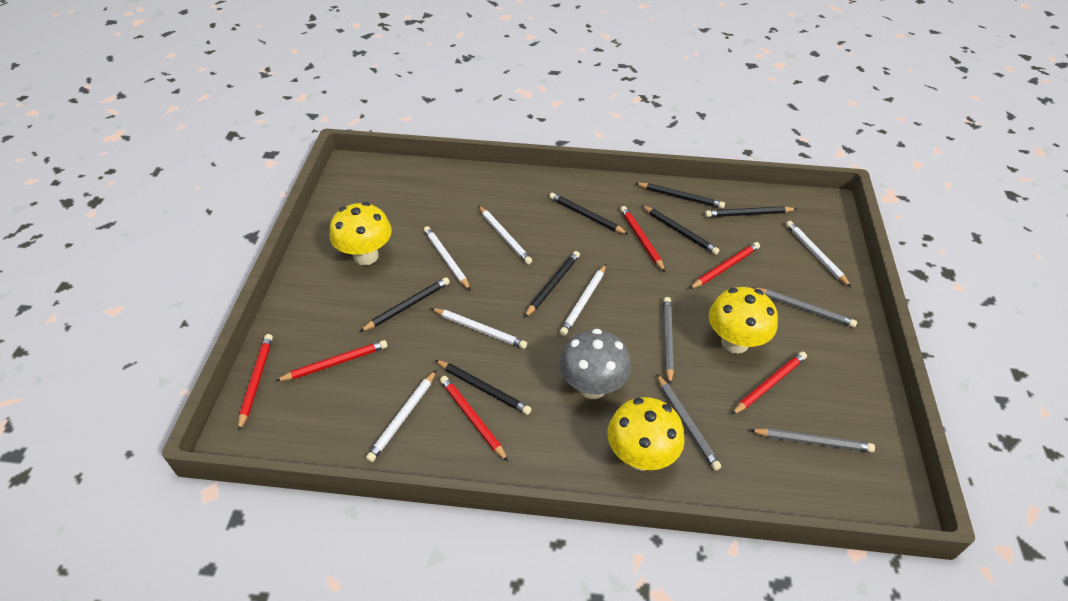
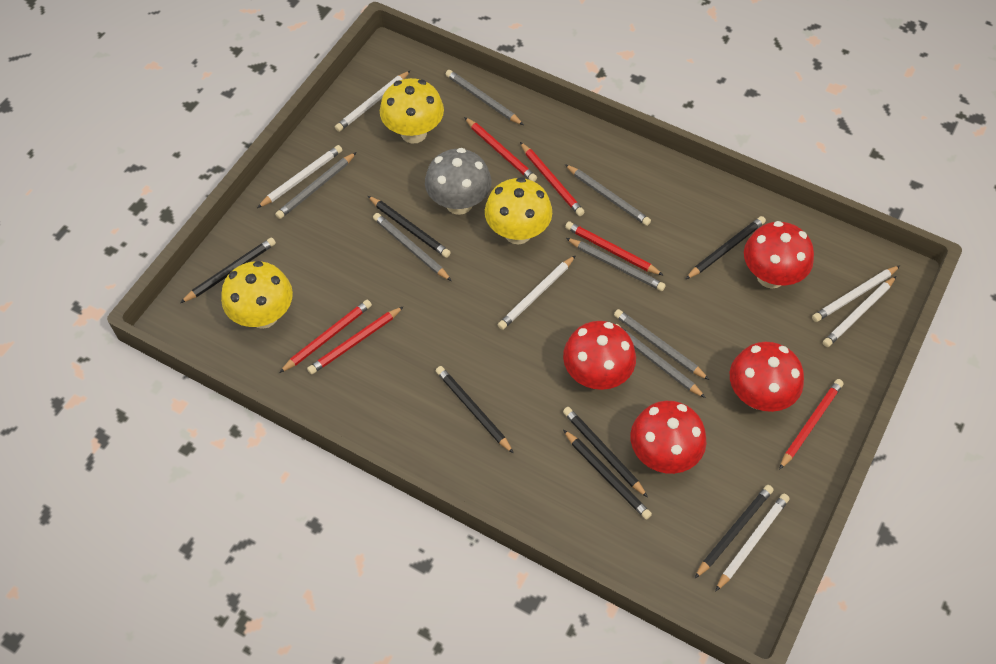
grey pencil: 4 -> 7
red mushroom: 0 -> 4

